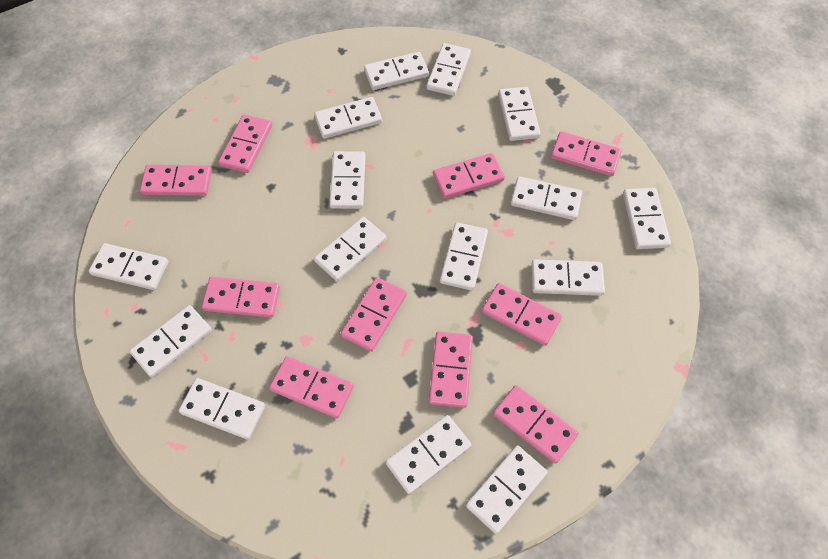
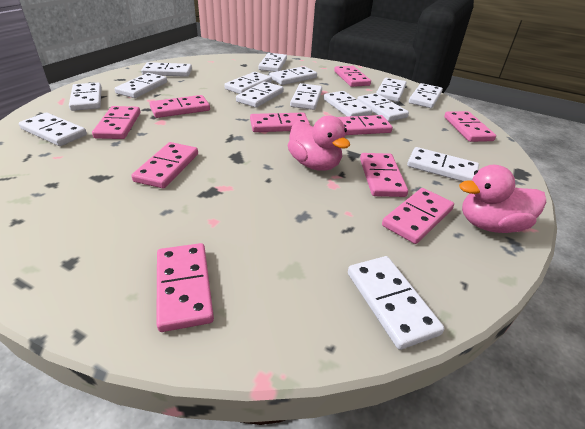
pink duck: 0 -> 2

